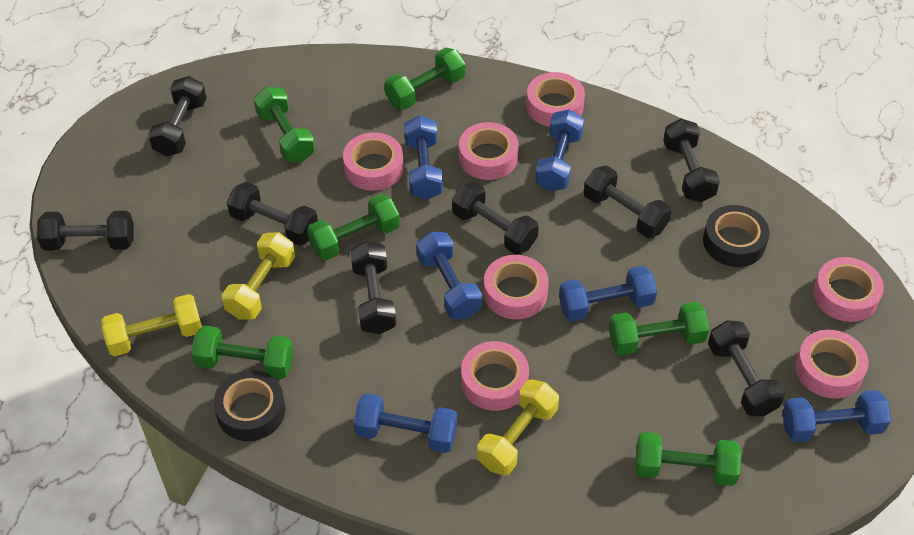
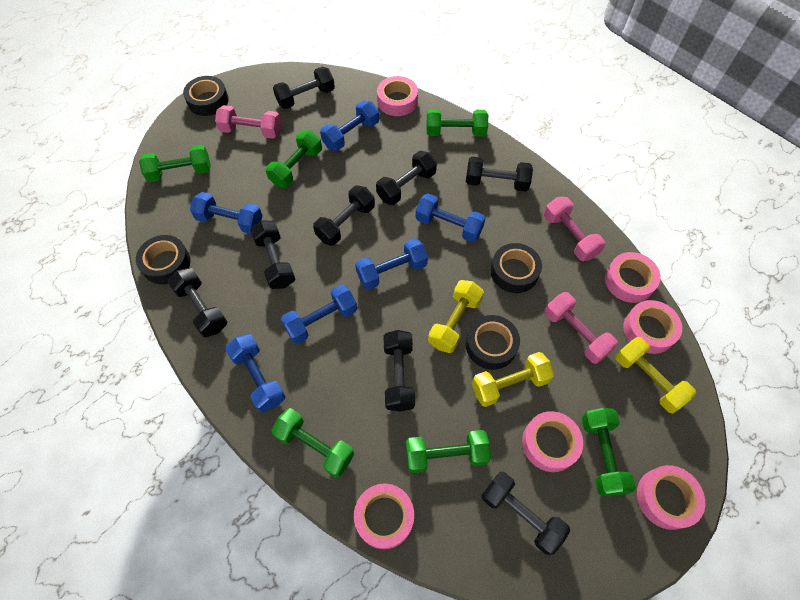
black tape: 2 -> 4
pink dumbbell: 0 -> 3
pink tape: 7 -> 6

